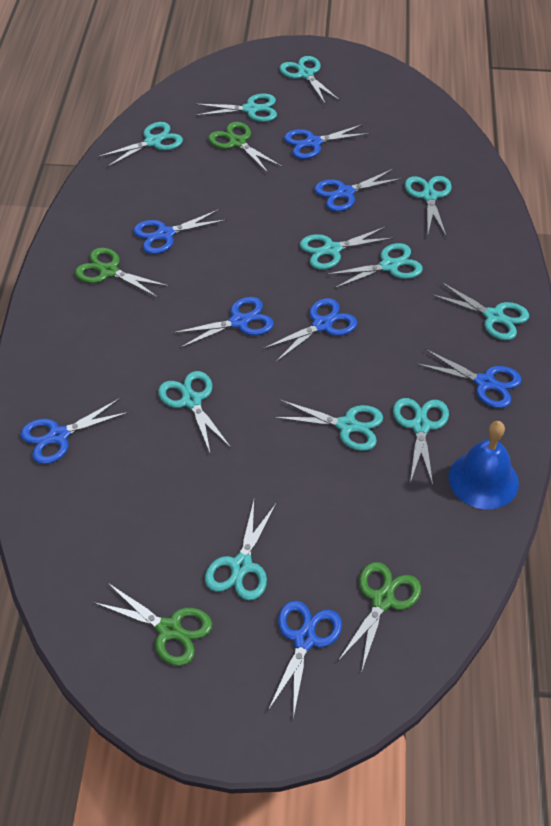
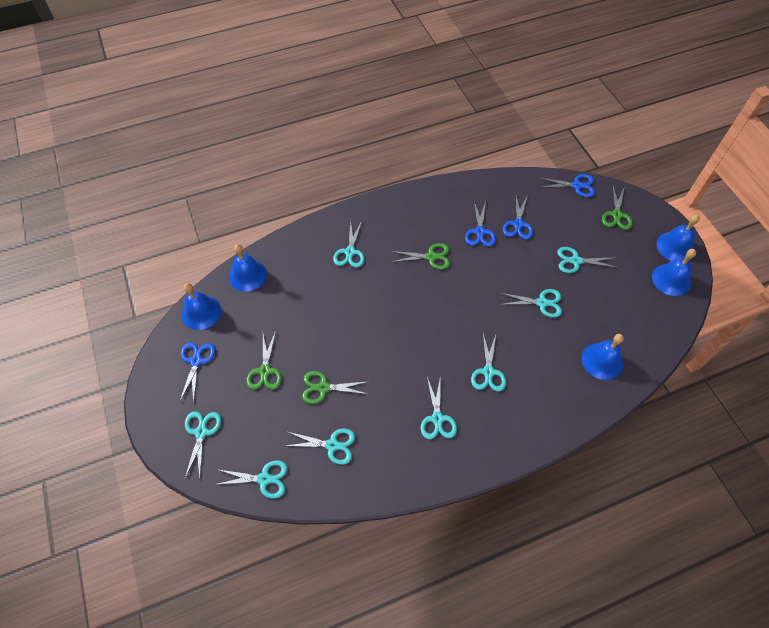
blue bell: 1 -> 5
blue scissors: 8 -> 4
turquoise scissors: 11 -> 8

